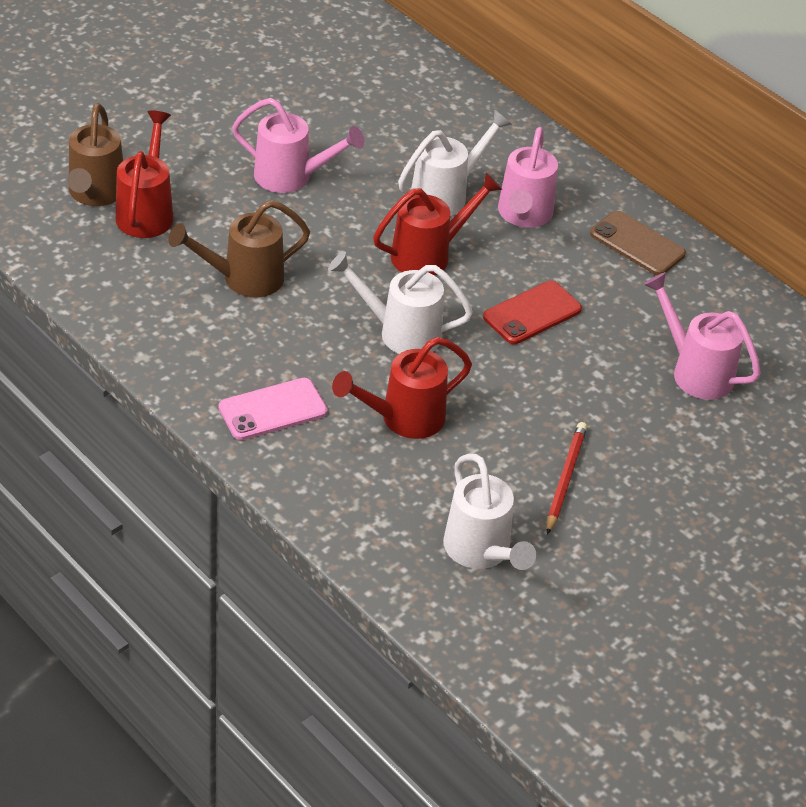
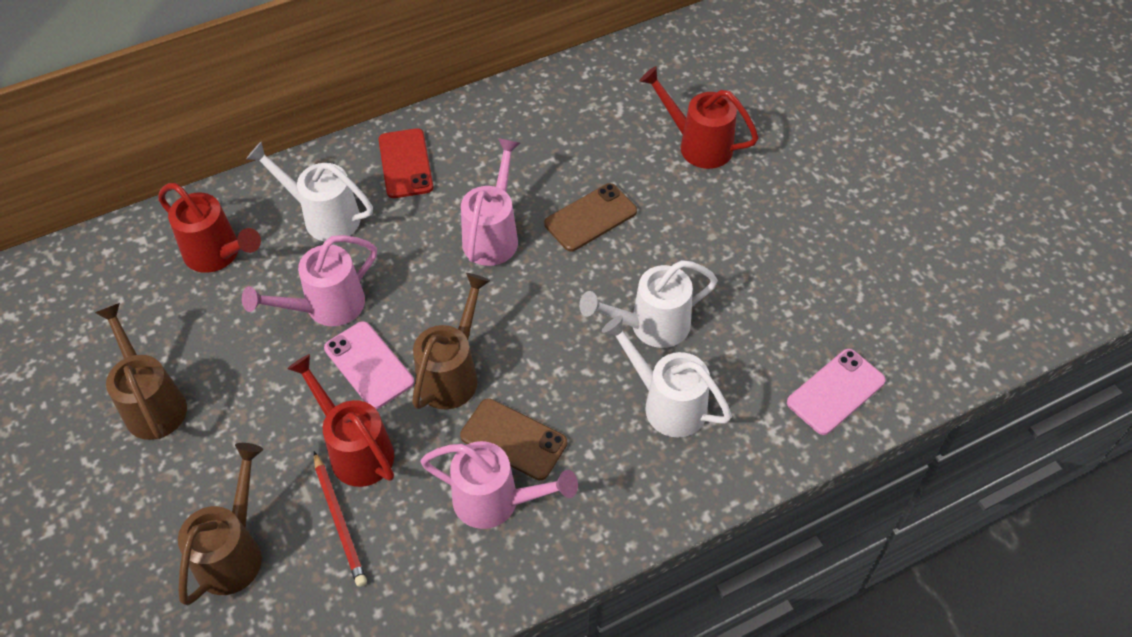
brown phone: 1 -> 2
brown watering can: 2 -> 3
pink phone: 1 -> 2

